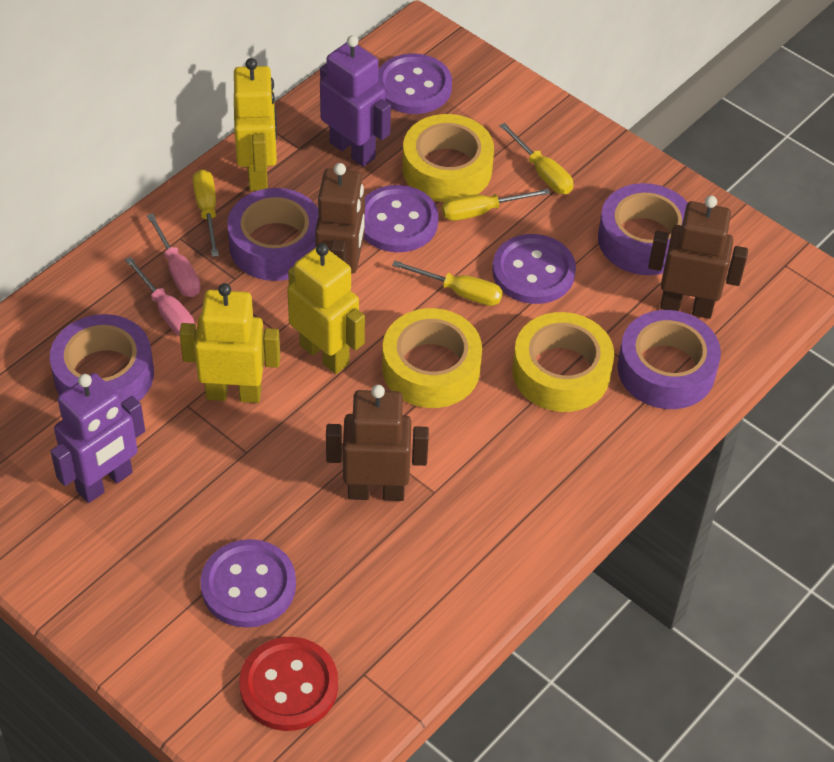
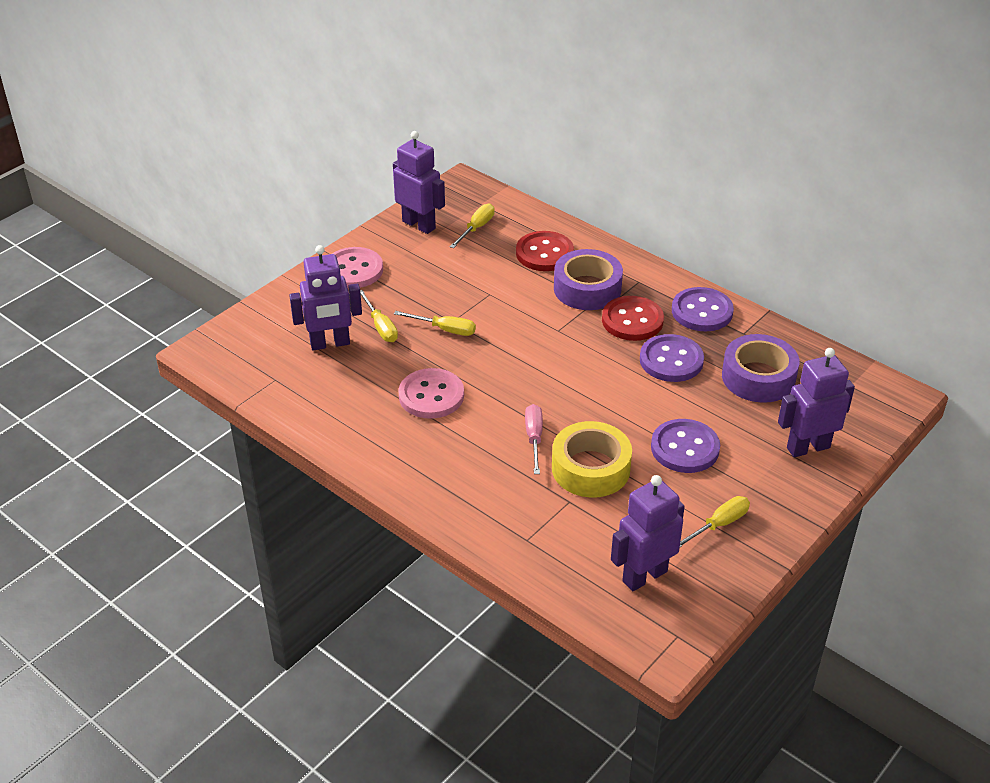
brown robot: 3 -> 0
pink button: 0 -> 2
pink screwdriver: 2 -> 1
purple button: 4 -> 3
purple robot: 2 -> 4
purple tape: 4 -> 2
red button: 1 -> 2
yellow robot: 3 -> 0
yellow tape: 3 -> 1

